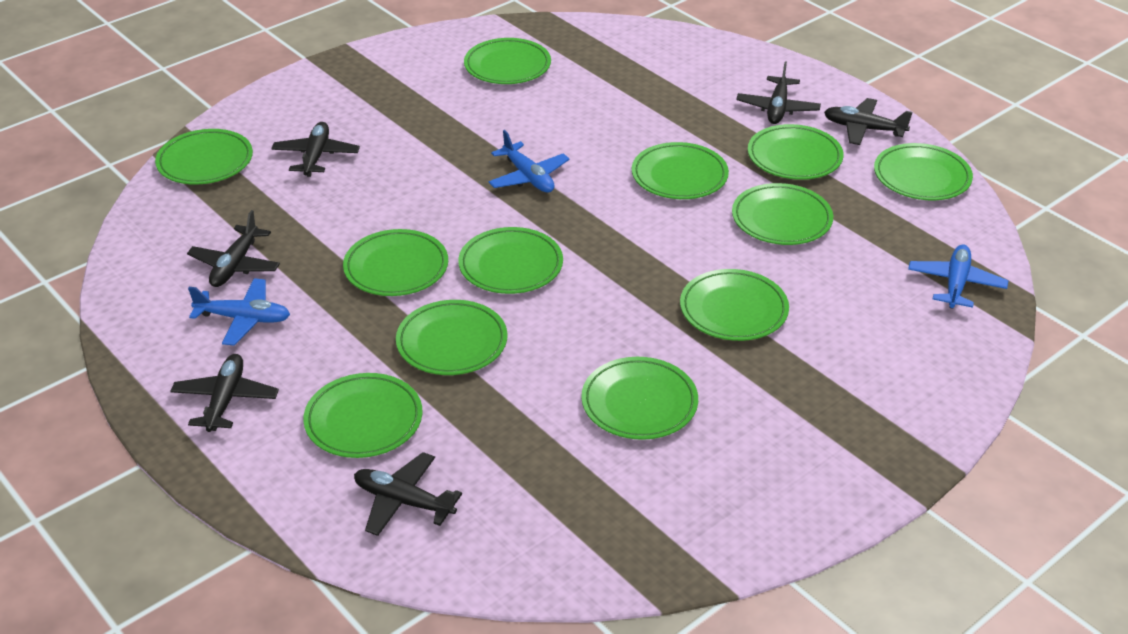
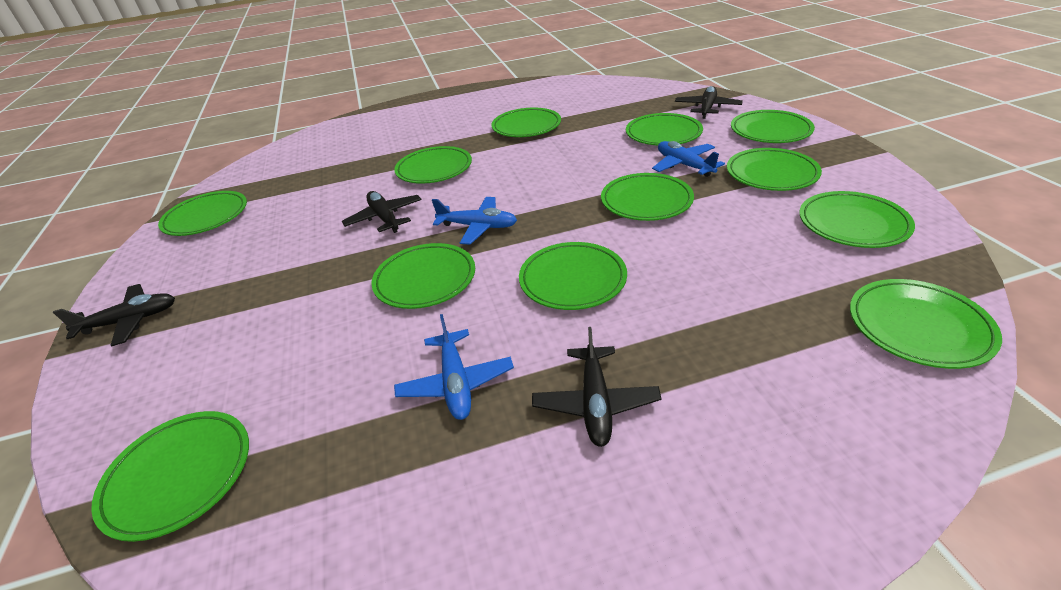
black plane: 6 -> 4

